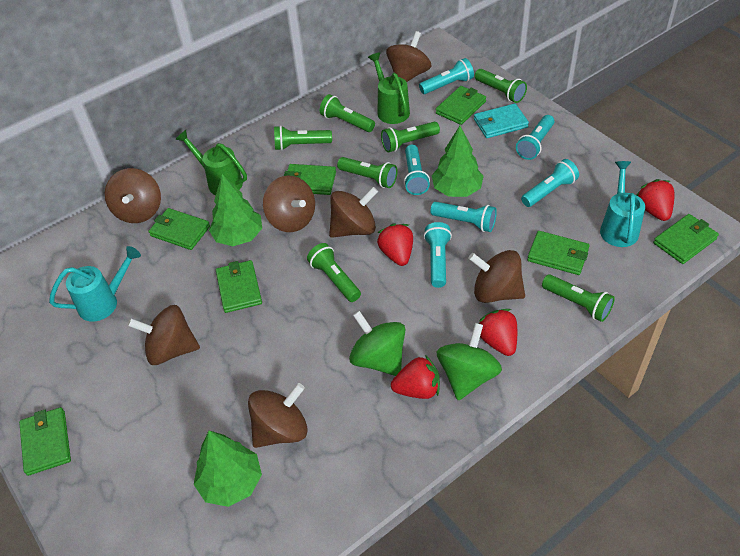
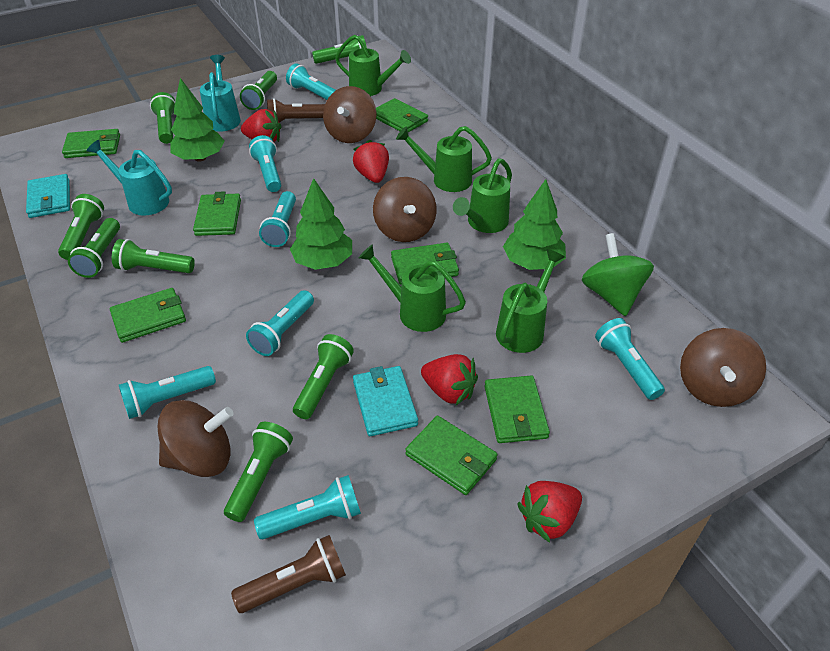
brown flashlight: 0 -> 2
brown spinning top: 7 -> 4
green flashlight: 7 -> 8
green spinning top: 2 -> 1
green watering can: 2 -> 5
turquoise flashlight: 6 -> 7
turquoise wallet: 1 -> 2

